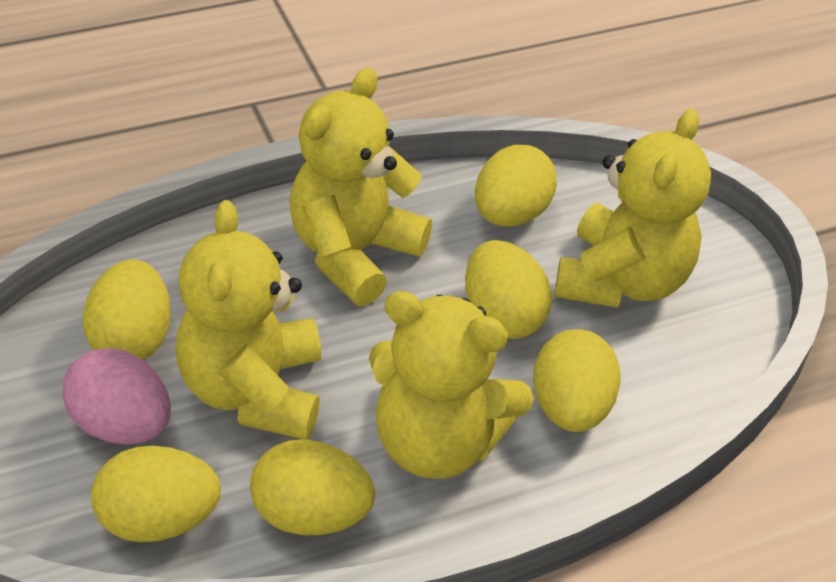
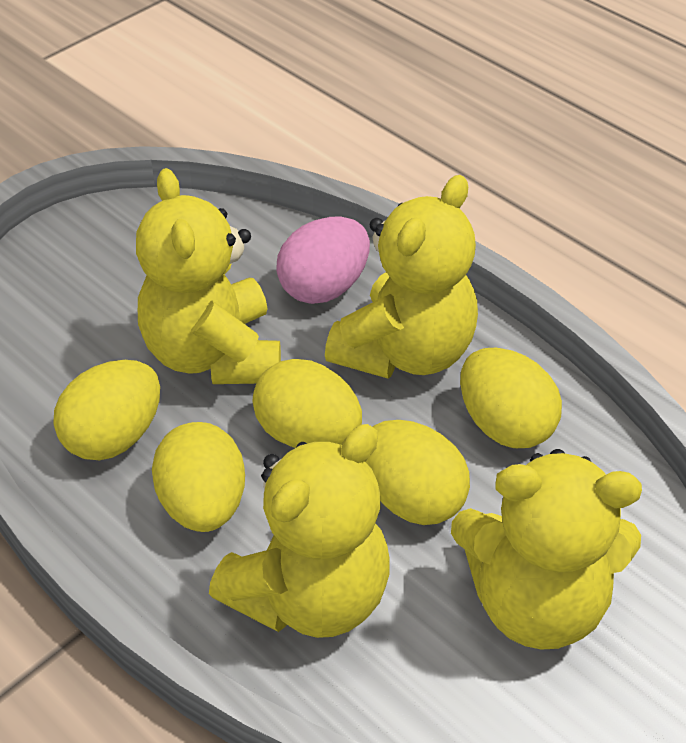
yellow egg: 6 -> 5

